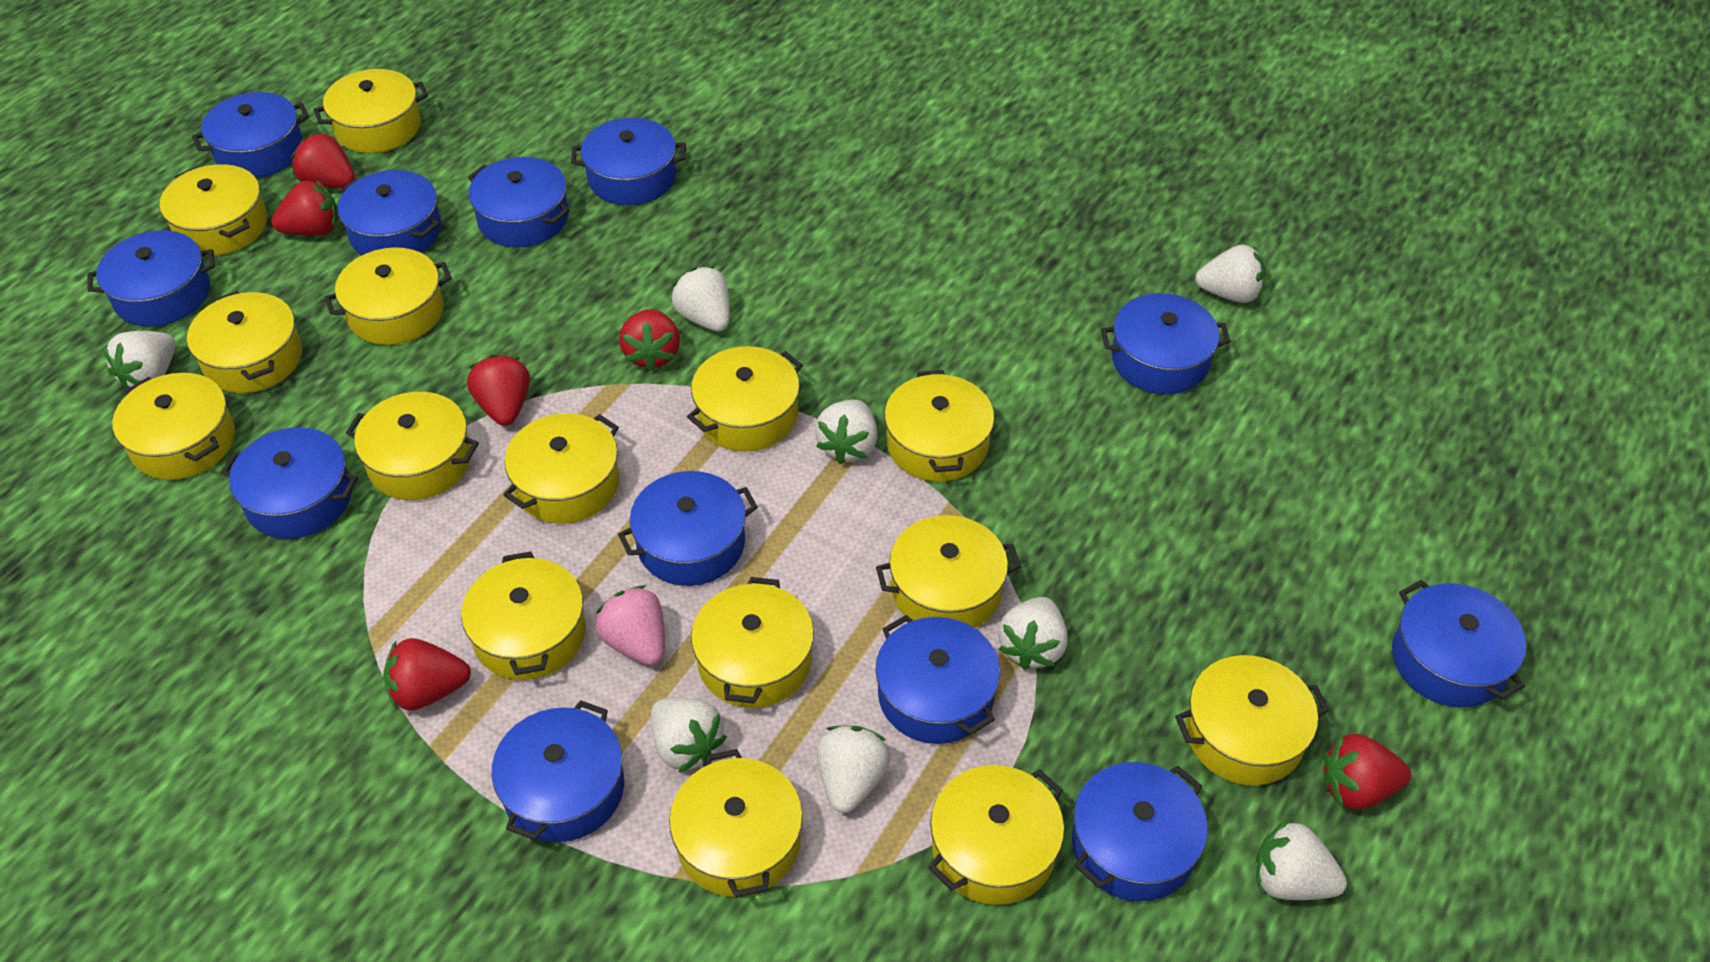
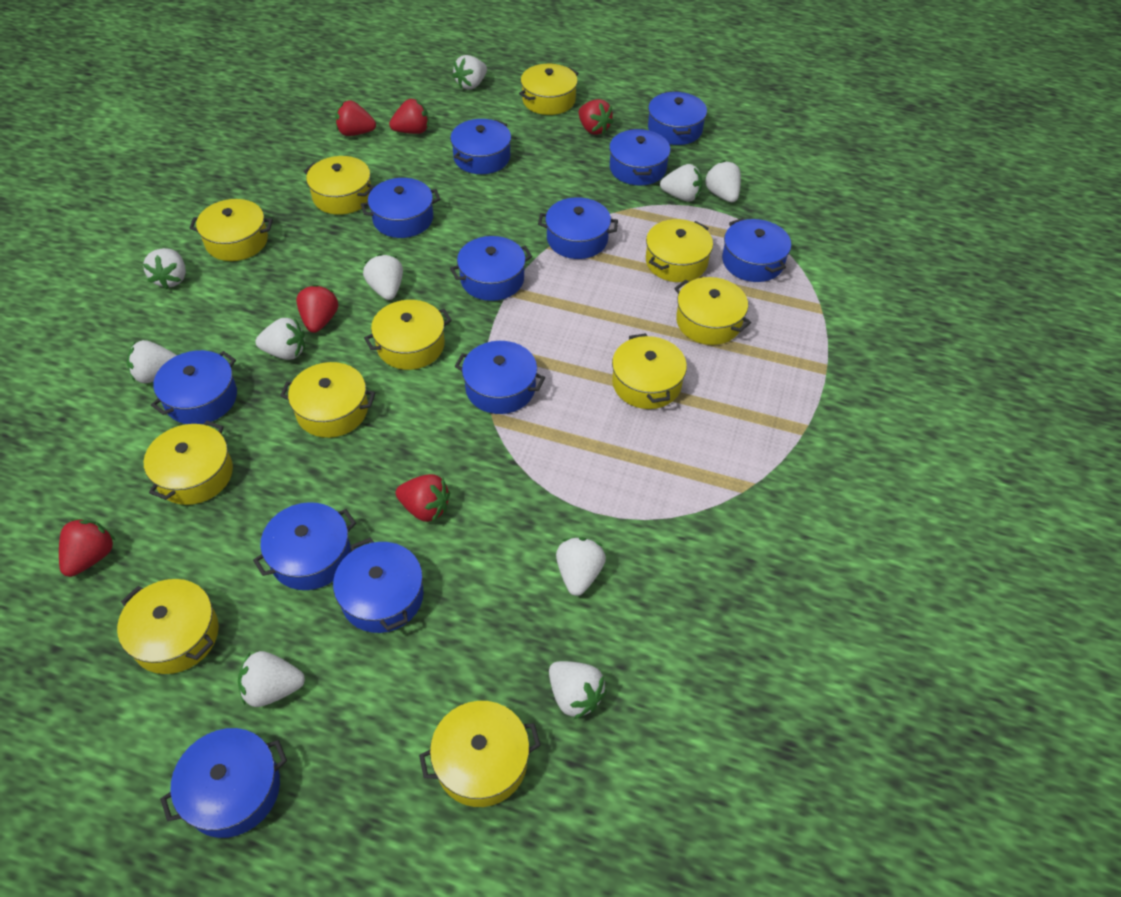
pink strawberry: 1 -> 0
white strawberry: 8 -> 10
yellow pot: 15 -> 11

